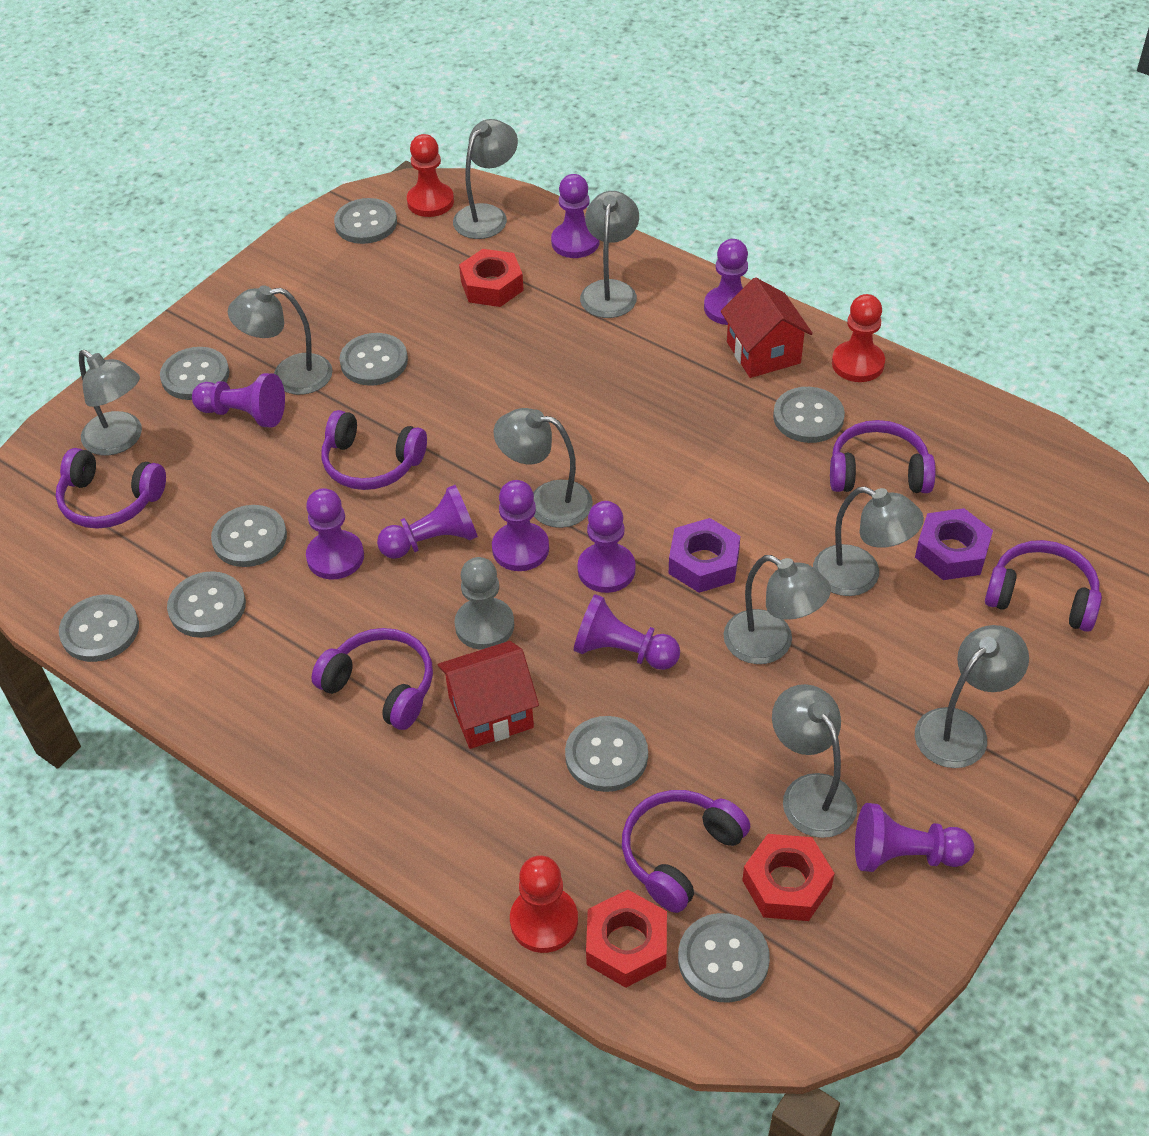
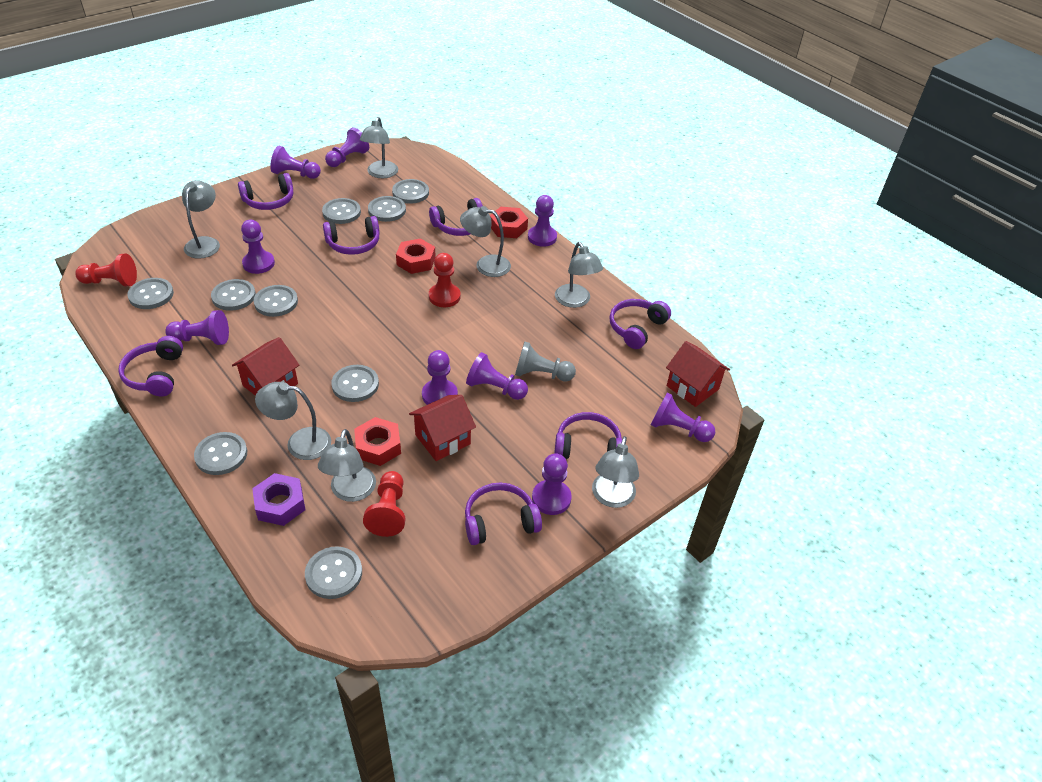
grey lamp: 9 -> 7
purple headphones: 6 -> 7
purple nut: 2 -> 1
red house: 2 -> 3

